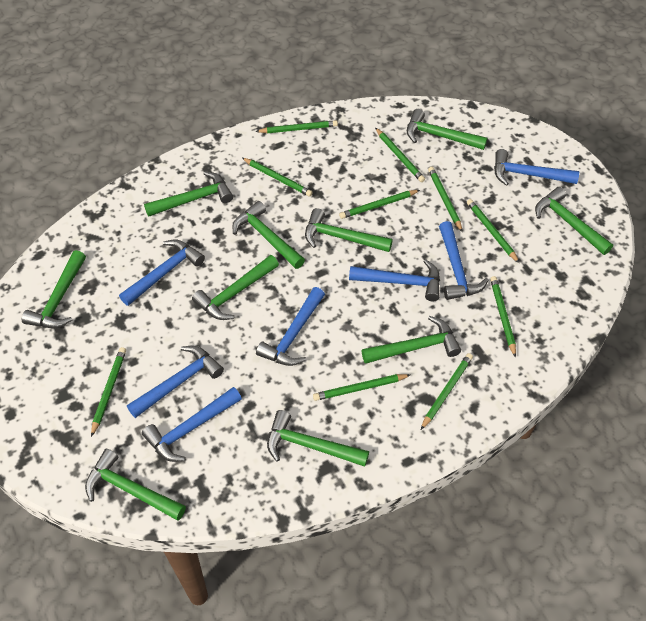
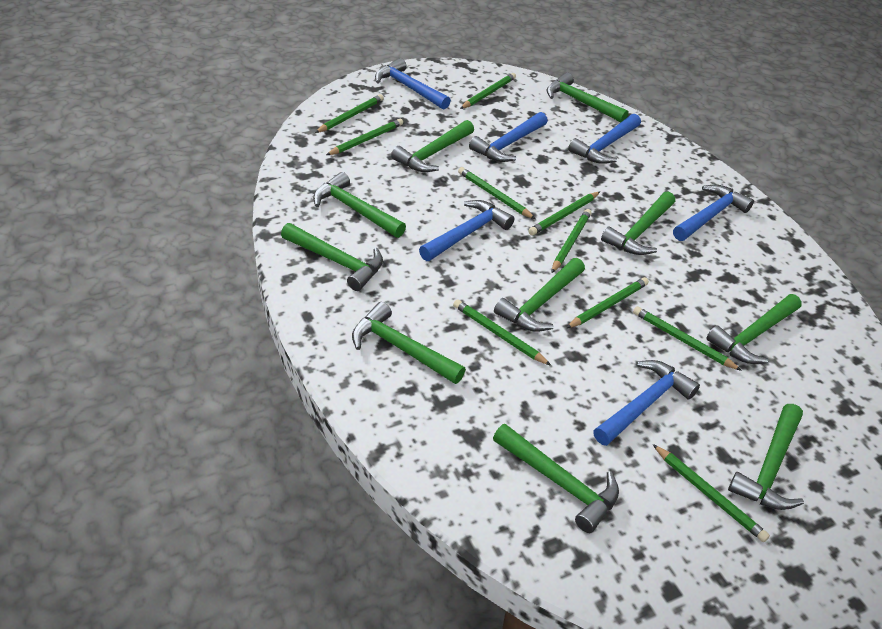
blue hammer: 7 -> 6

